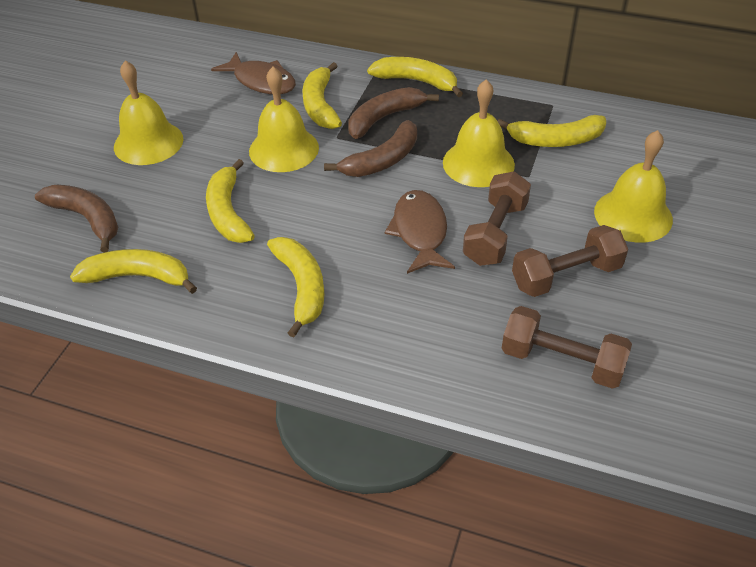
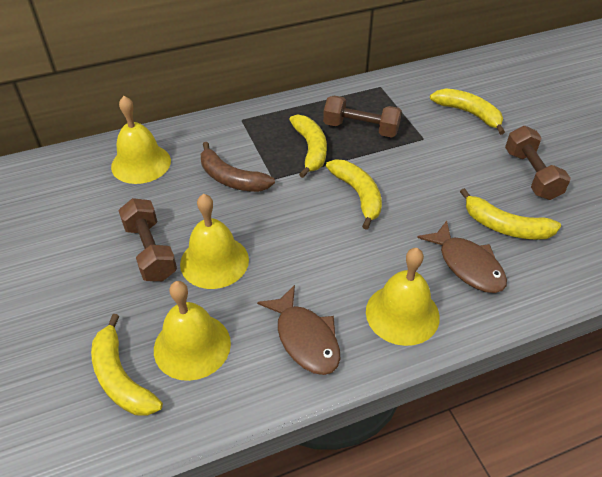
brown banana: 3 -> 1
yellow banana: 6 -> 5

